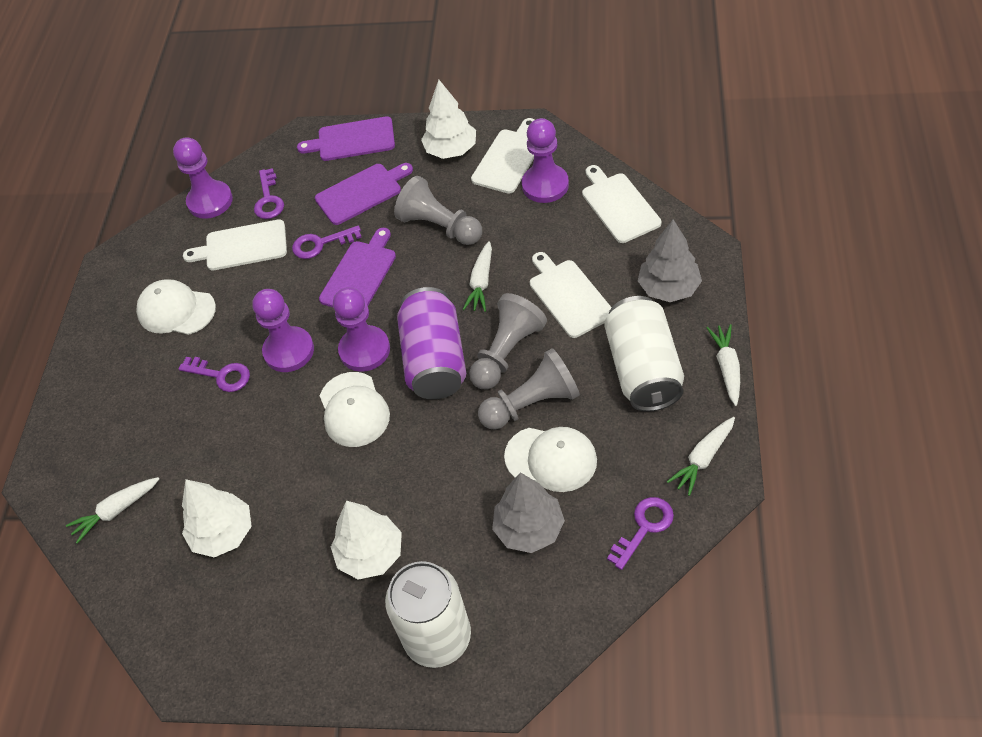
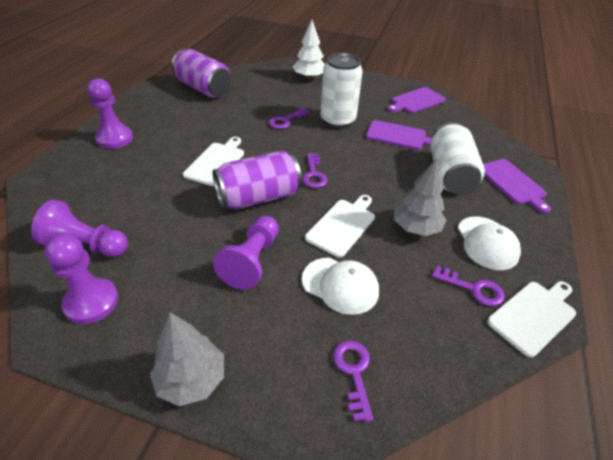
grey pawn: 3 -> 0
purple can: 1 -> 2
white cap: 3 -> 2
white carrot: 4 -> 0
white cutting board: 4 -> 3
white tree: 3 -> 1

